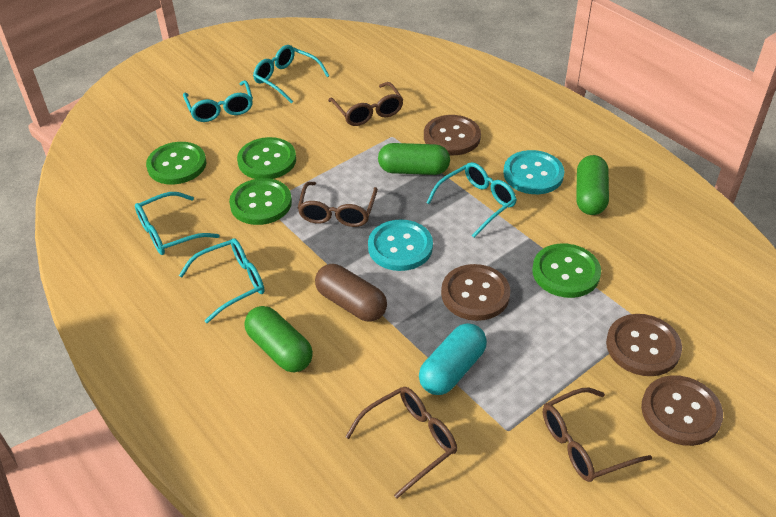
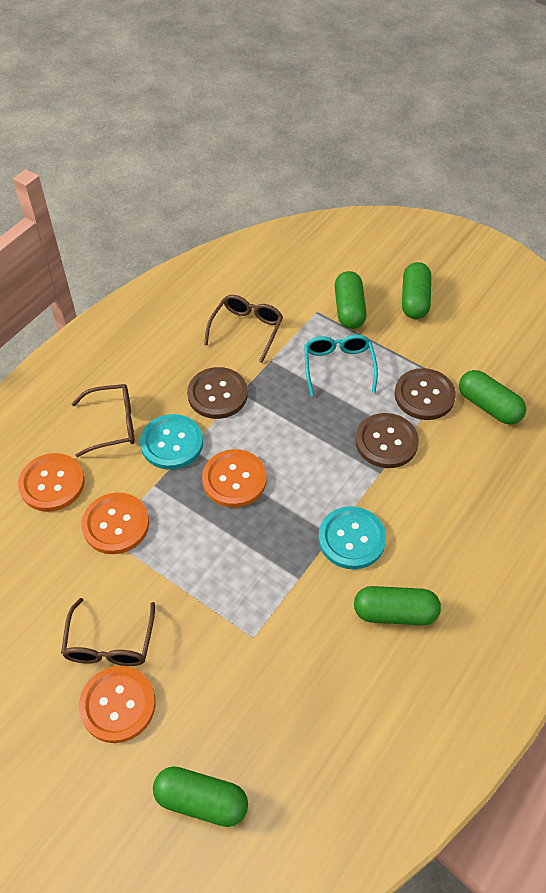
brown button: 4 -> 3
brown capsule: 1 -> 0
brown glasses: 4 -> 3
green button: 4 -> 0
green capsule: 3 -> 5
orange button: 0 -> 4
turquoise capsule: 1 -> 0
turquoise glasses: 5 -> 1

